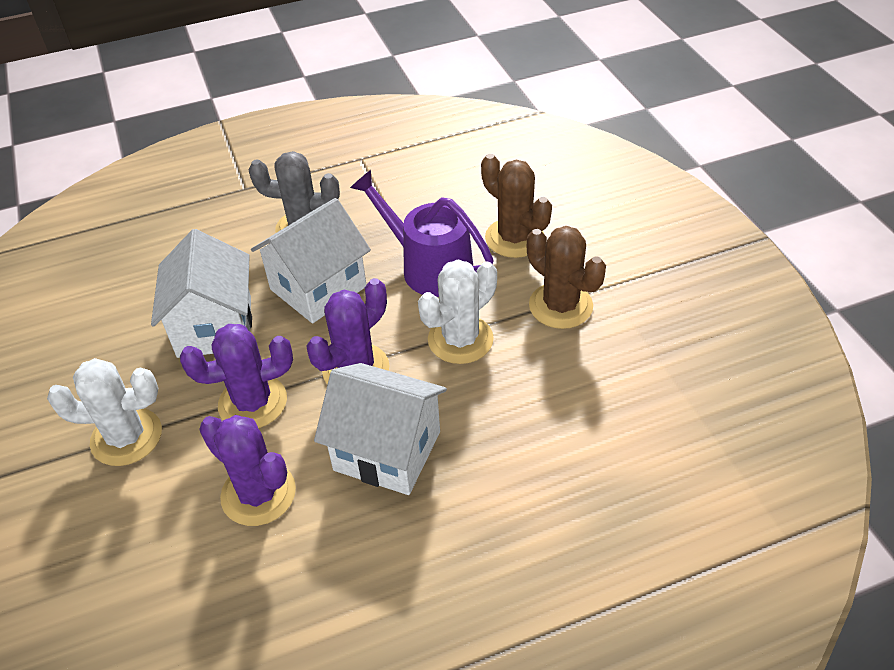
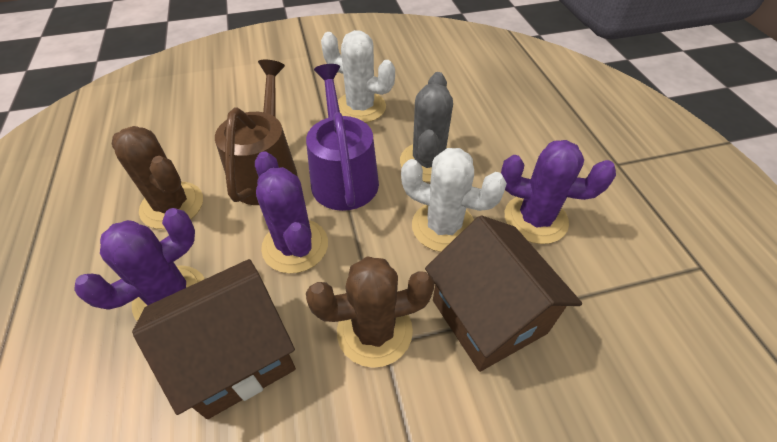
brown house: 0 -> 2
brown watering can: 0 -> 1
white house: 3 -> 0

